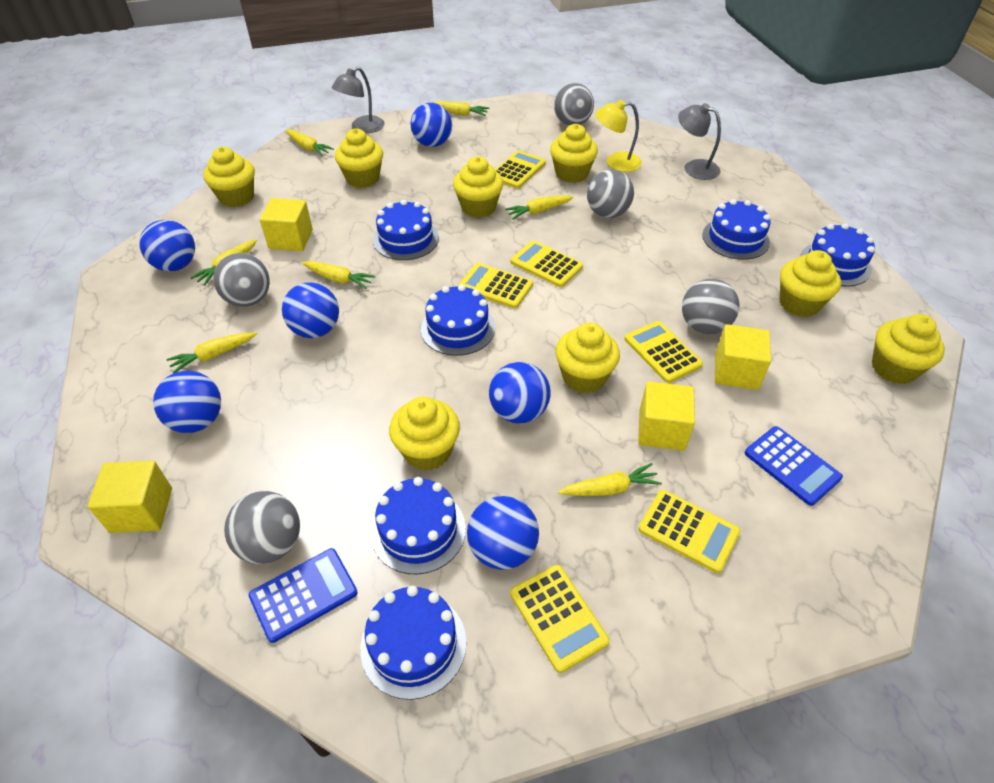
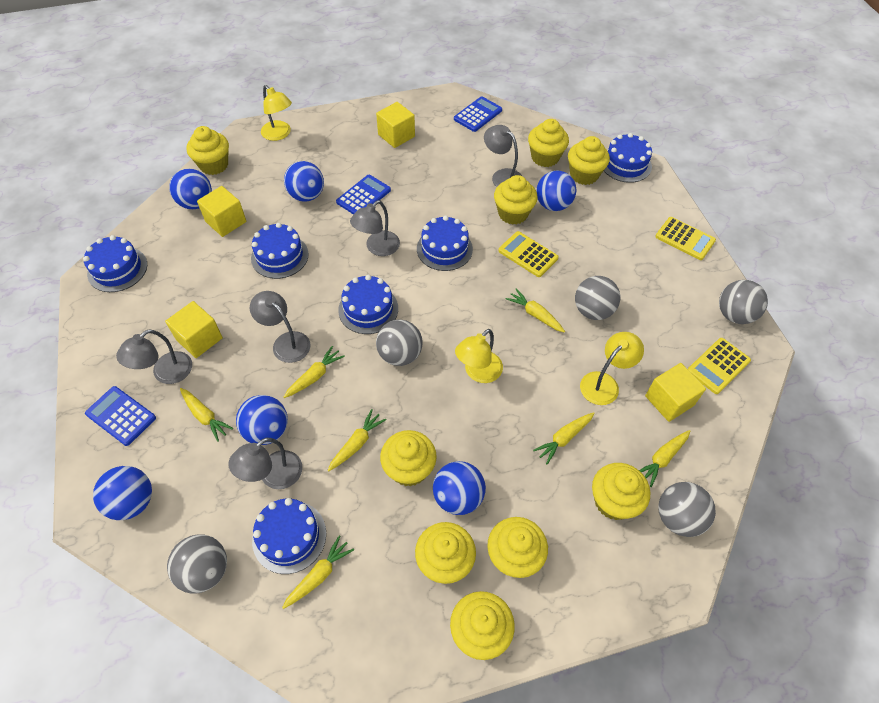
blue calculator: 2 -> 3
grey lamp: 2 -> 5
yellow calculator: 6 -> 3
yellow cupcake: 8 -> 9
yellow lamp: 1 -> 3

